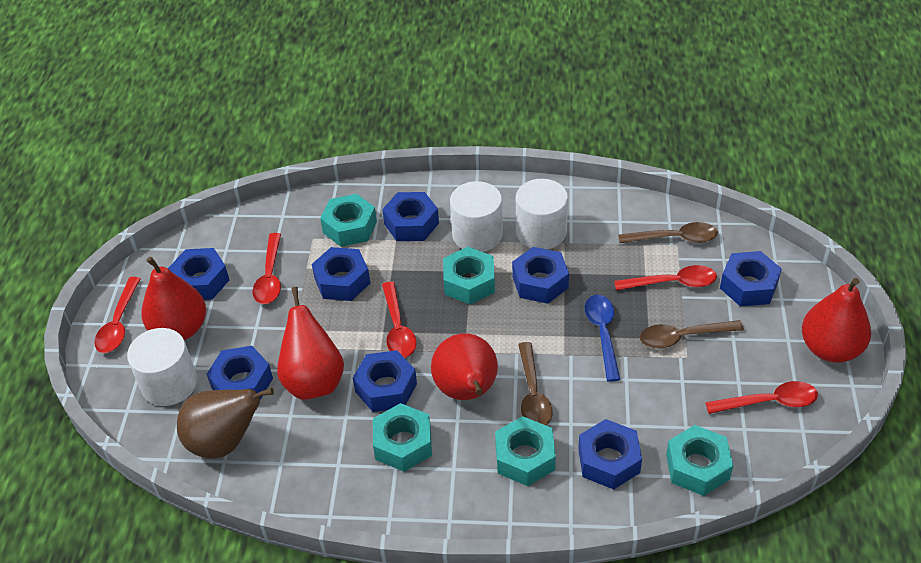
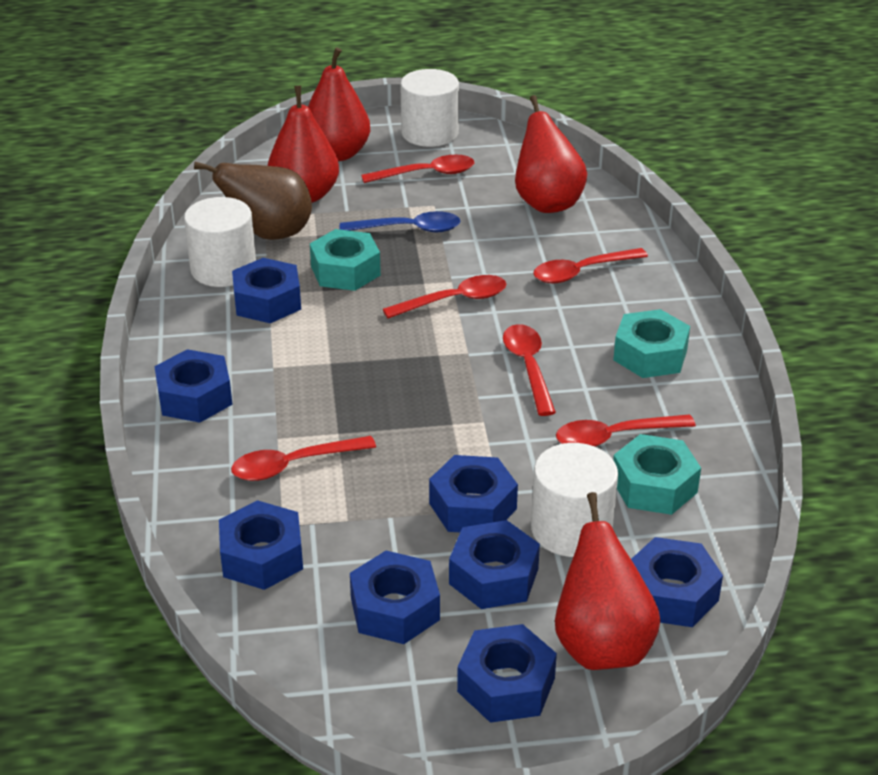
brown spoon: 3 -> 0
red spoon: 5 -> 6
turquoise nut: 5 -> 3

